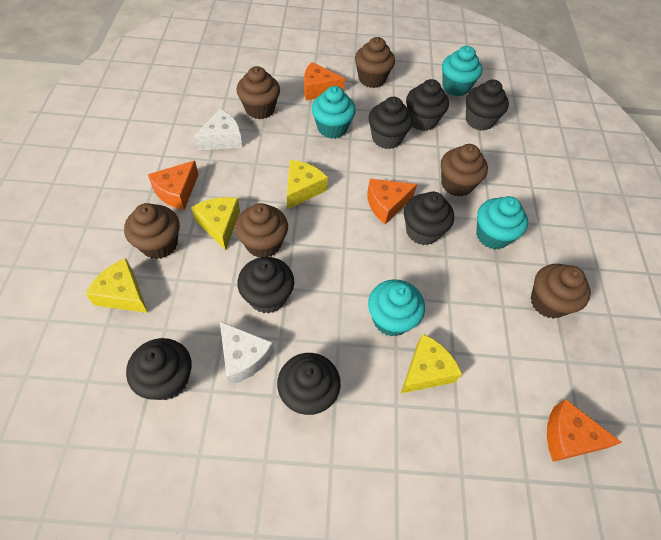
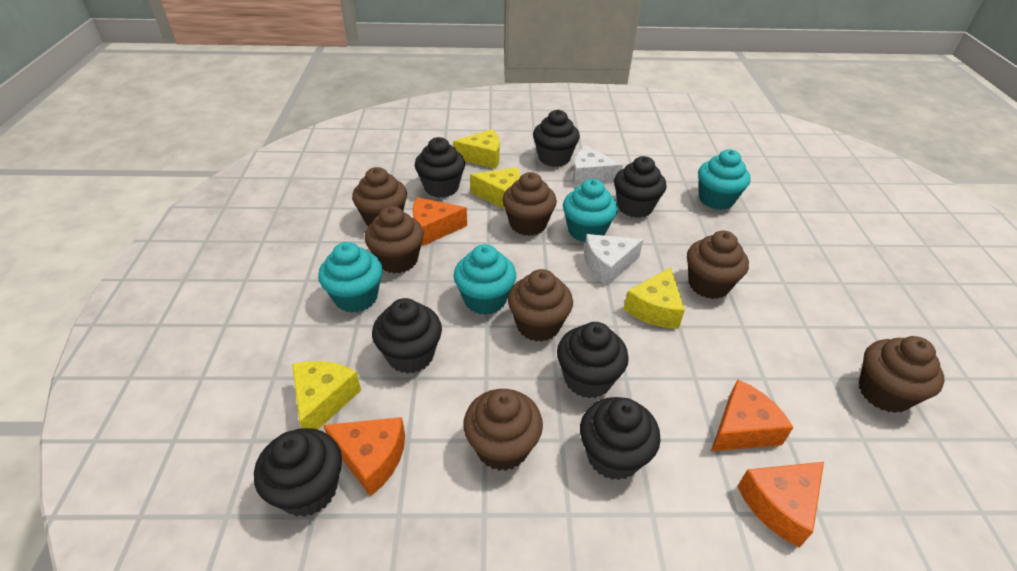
brown cupcake: 6 -> 7

